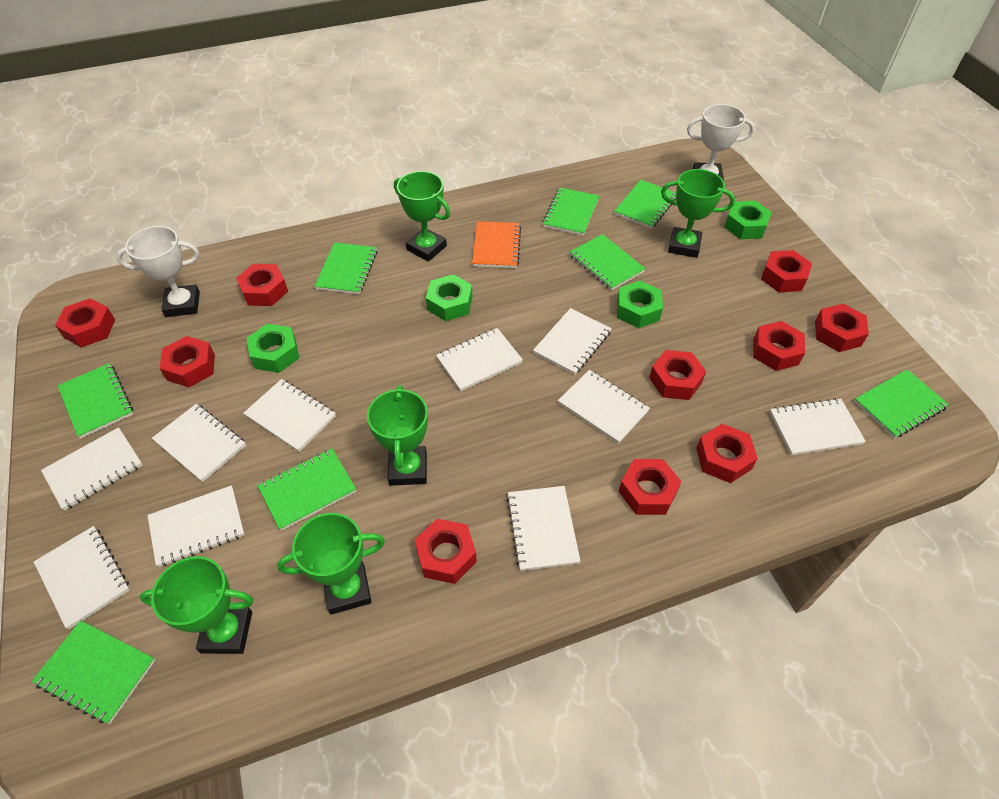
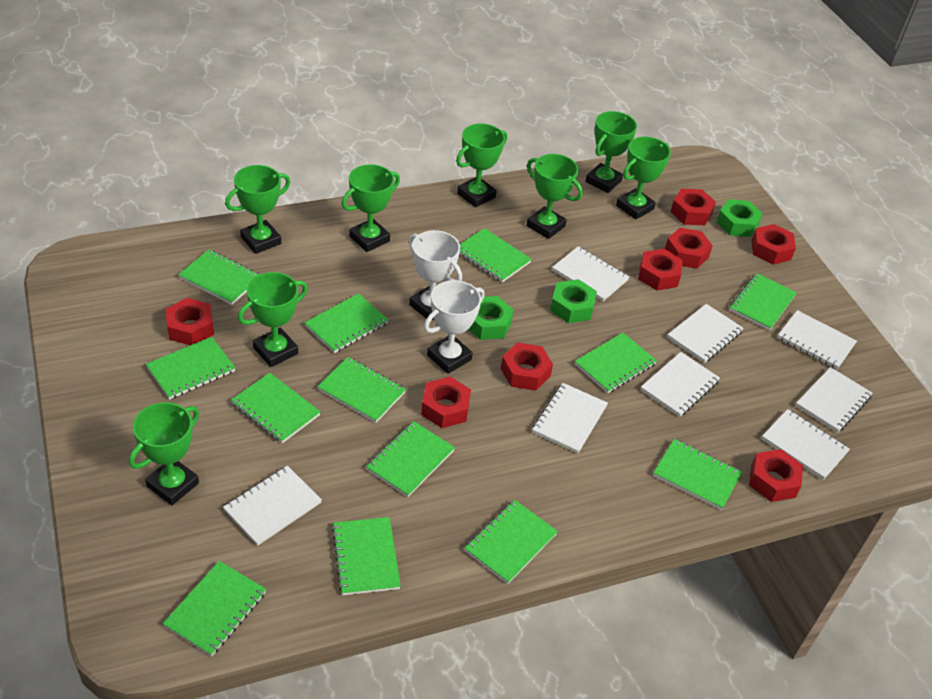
green notebook: 8 -> 13
green nut: 4 -> 3
green trophy: 5 -> 8
orange notebook: 1 -> 0
red nut: 10 -> 8
white notebook: 10 -> 8

